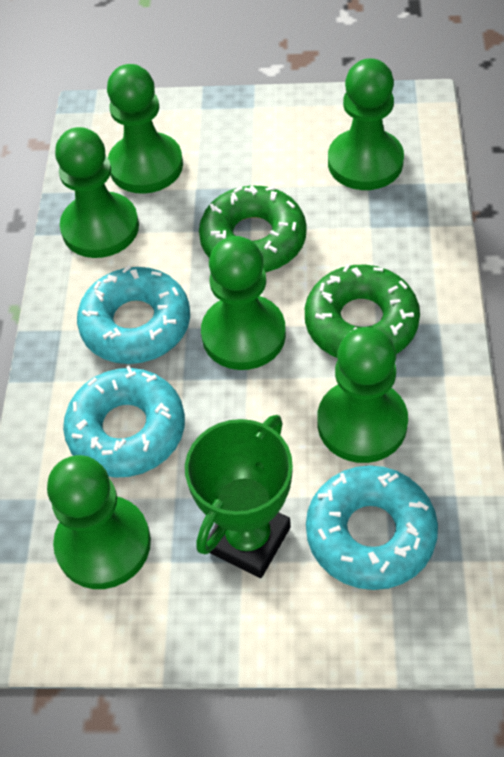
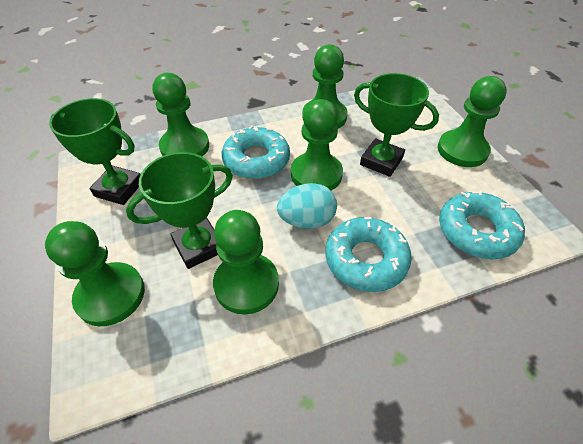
green donut: 2 -> 0
green trophy: 1 -> 3
turquoise egg: 0 -> 1

